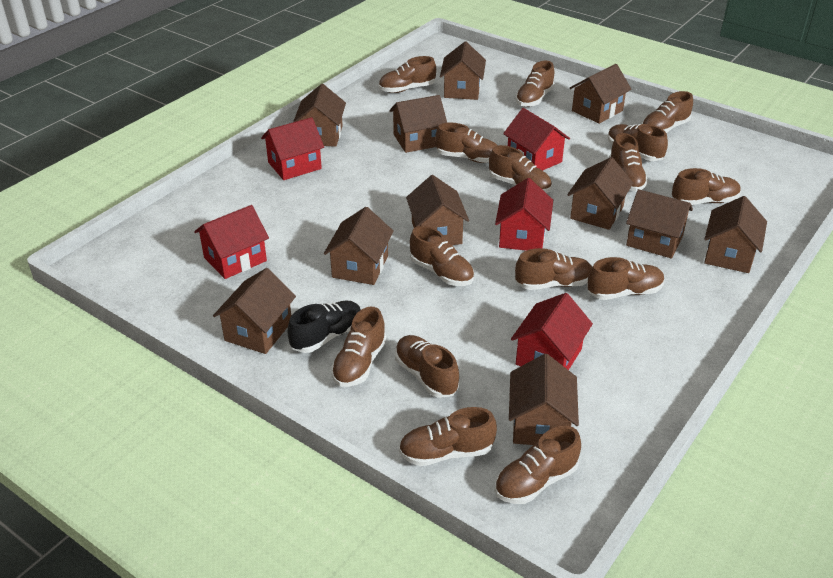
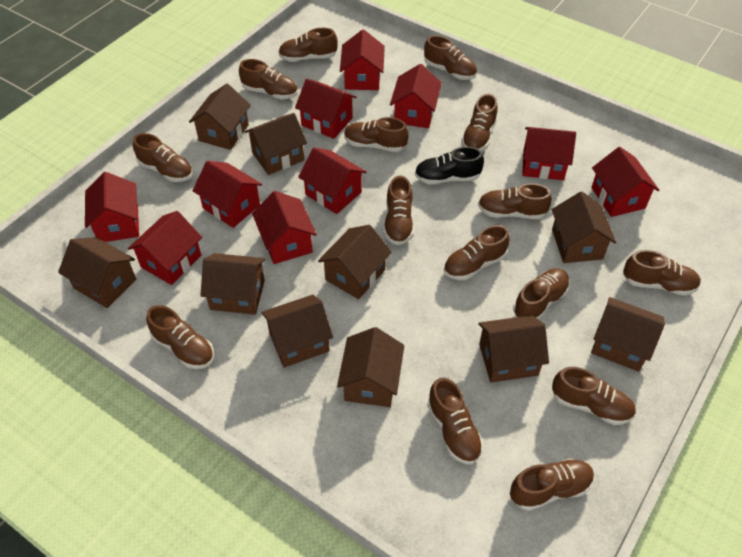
brown house: 11 -> 10
red house: 5 -> 10

